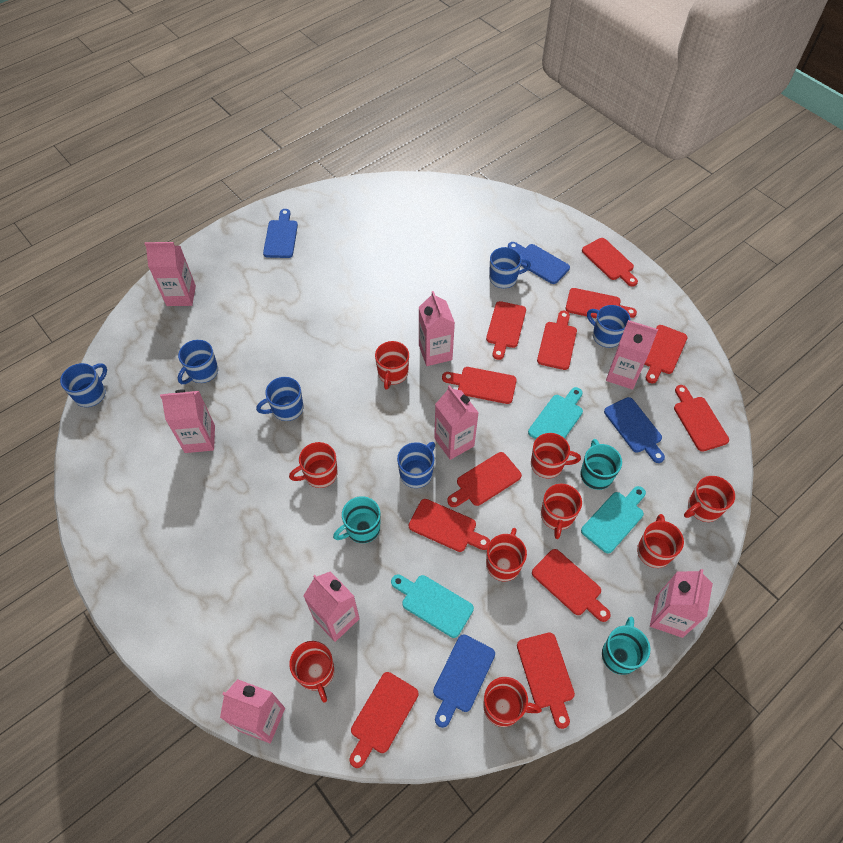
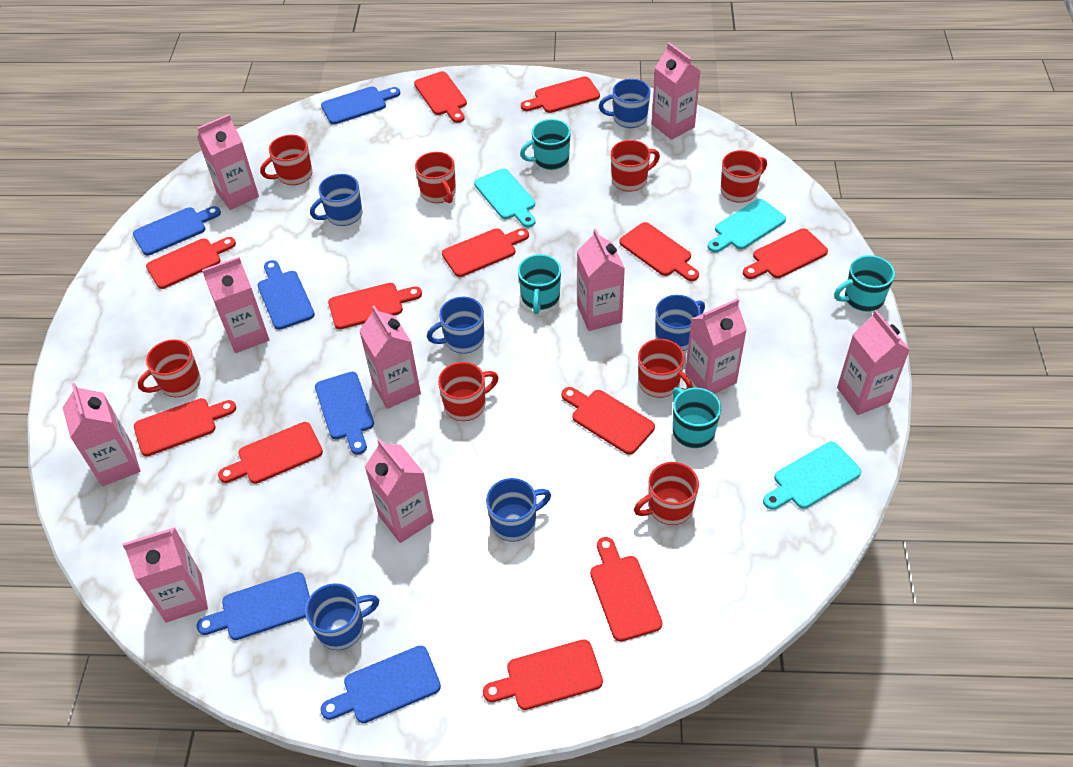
blue cutting board: 4 -> 6
pink carton: 8 -> 10
red mug: 9 -> 8
turquoise mug: 3 -> 4

